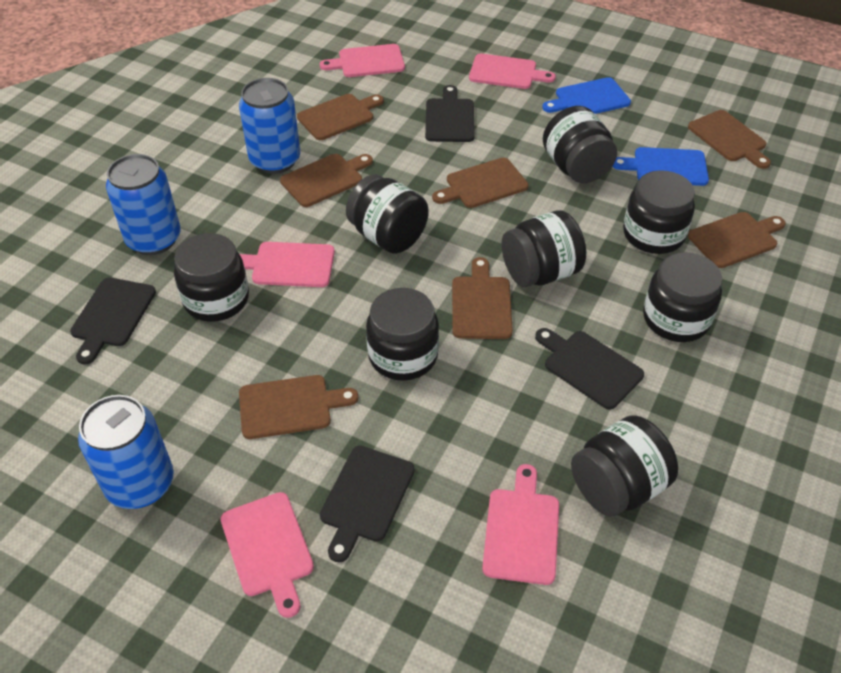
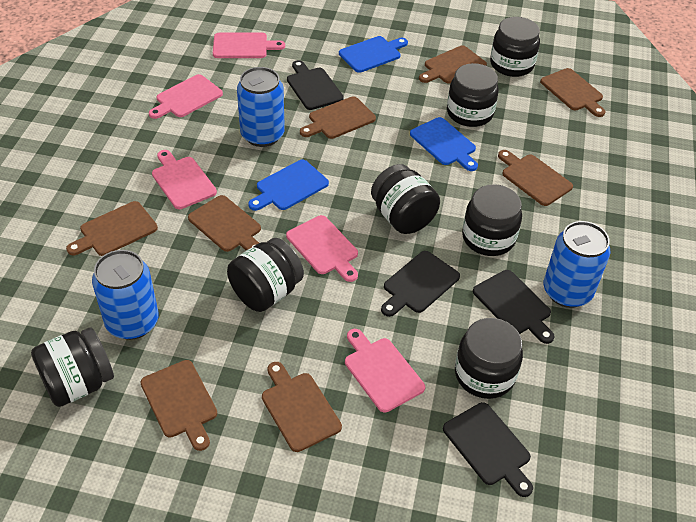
black jar: 8 -> 7
blue cutting board: 2 -> 3
brown cutting board: 7 -> 8

